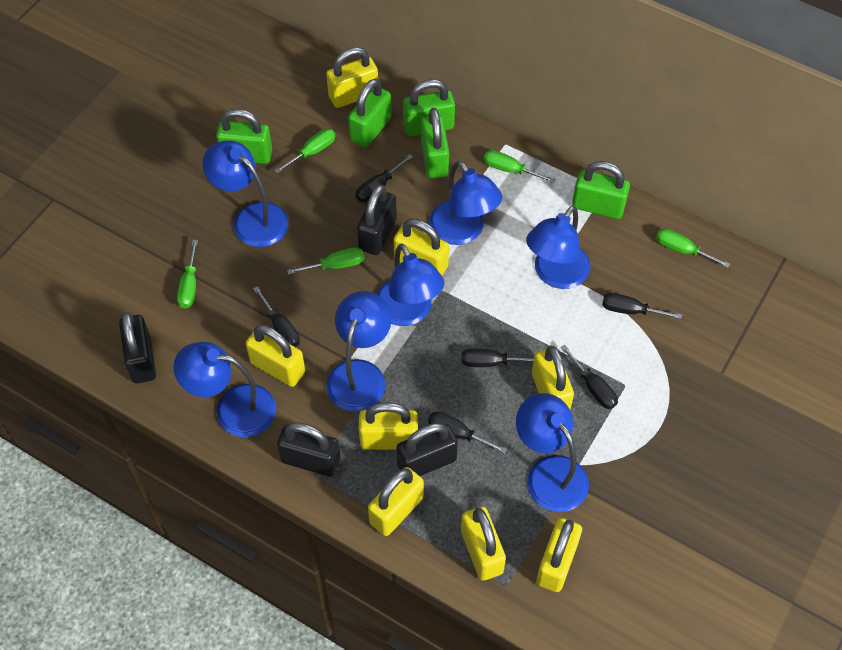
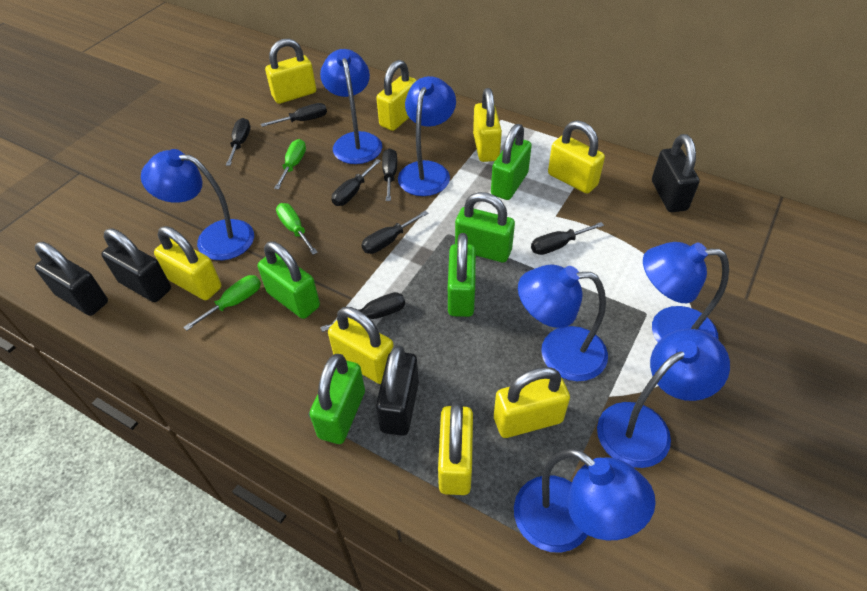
black screwdriver: 6 -> 7
green screwdriver: 5 -> 3

